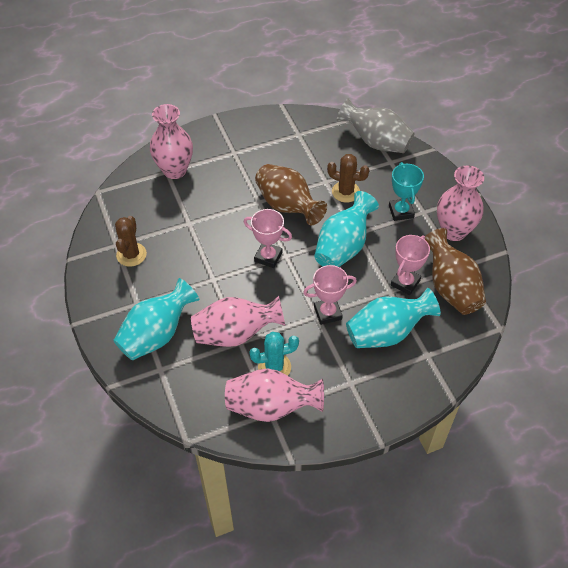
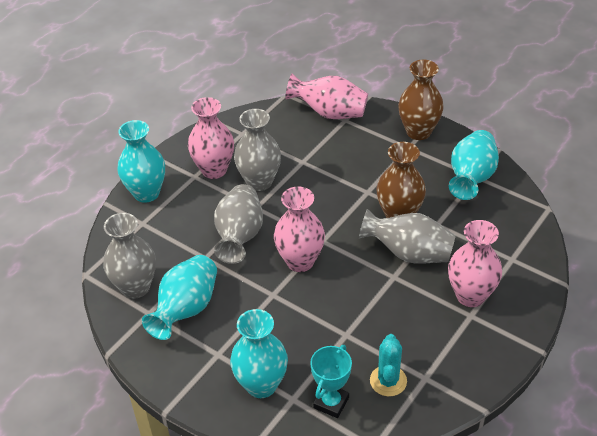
brown cactus: 2 -> 0
grey vase: 1 -> 4
pink trophy: 3 -> 0
turquoise vase: 3 -> 4

